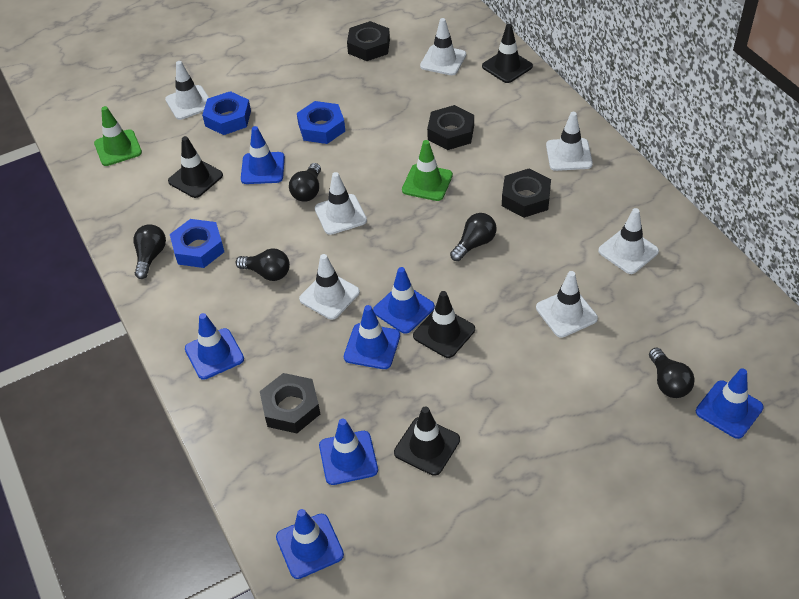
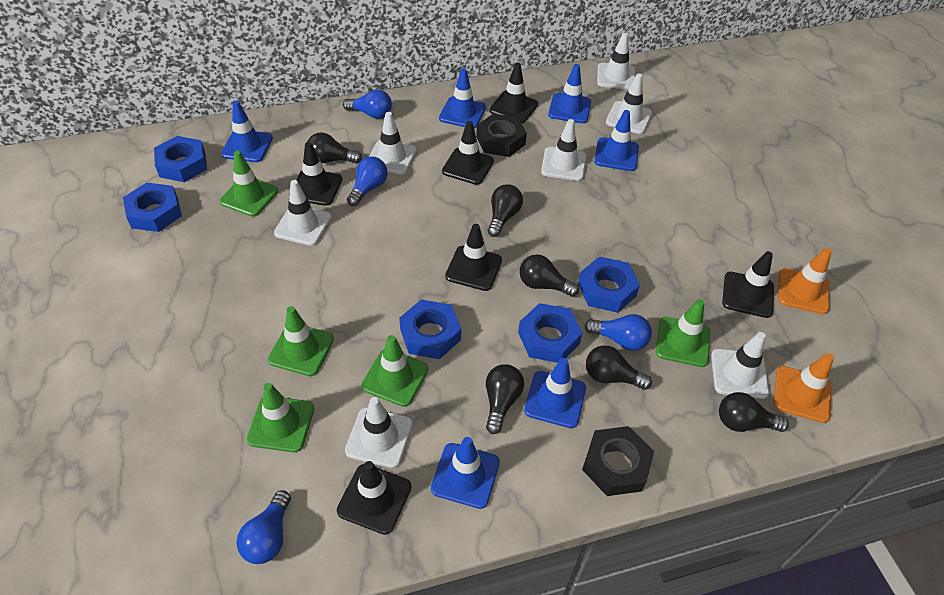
black light bulb: 5 -> 6
black nut: 4 -> 2
black traffic cone: 4 -> 6
blue light bulb: 0 -> 4
blue nut: 3 -> 5
blue traffic cone: 7 -> 6
green traffic cone: 2 -> 5
orange traffic cone: 0 -> 2

